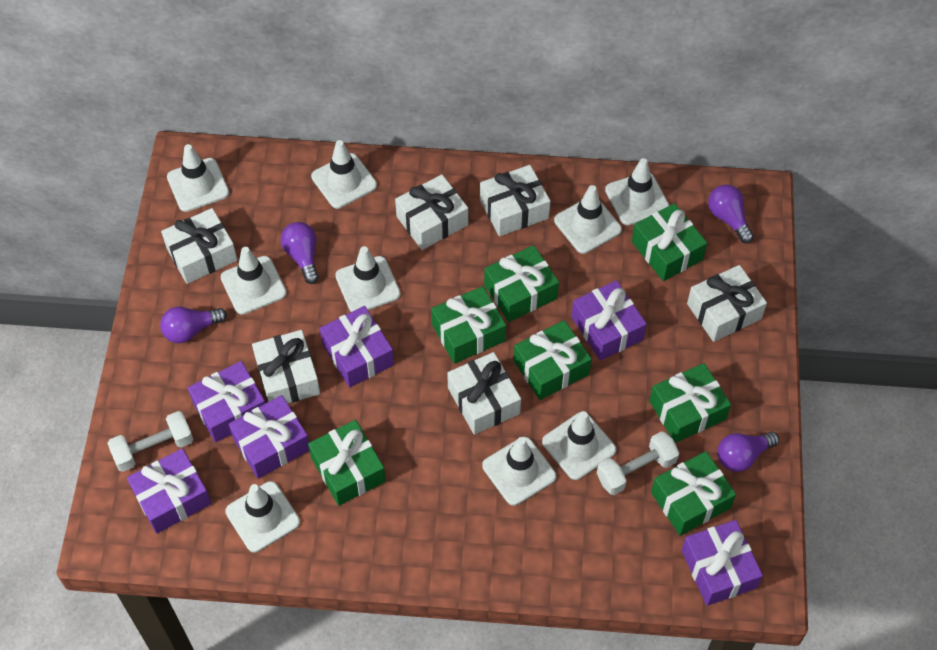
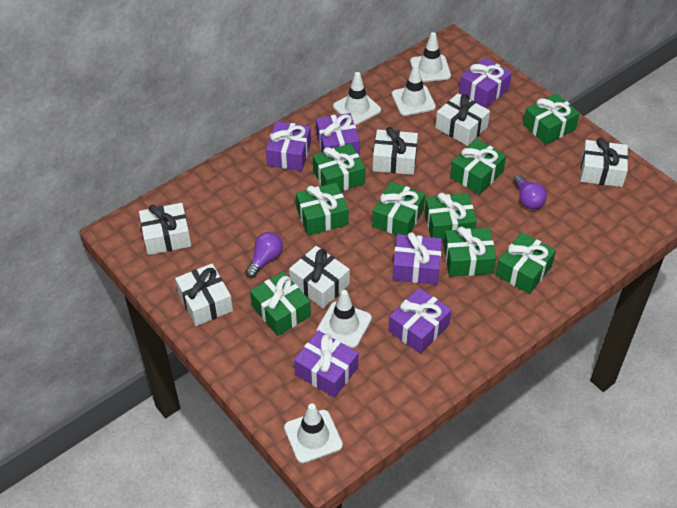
green gift: 7 -> 9
purple light bulb: 4 -> 2
white dumbbell: 2 -> 0
white traffic cone: 9 -> 5

